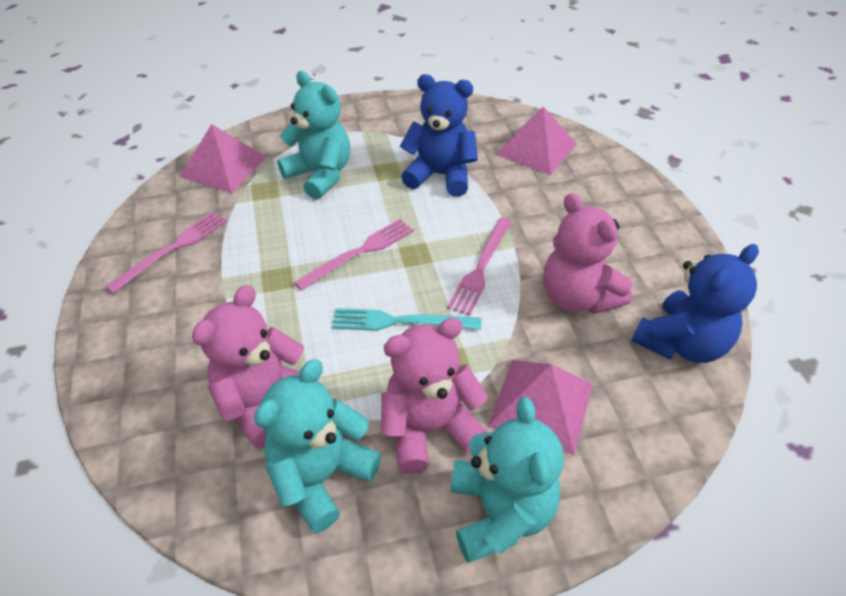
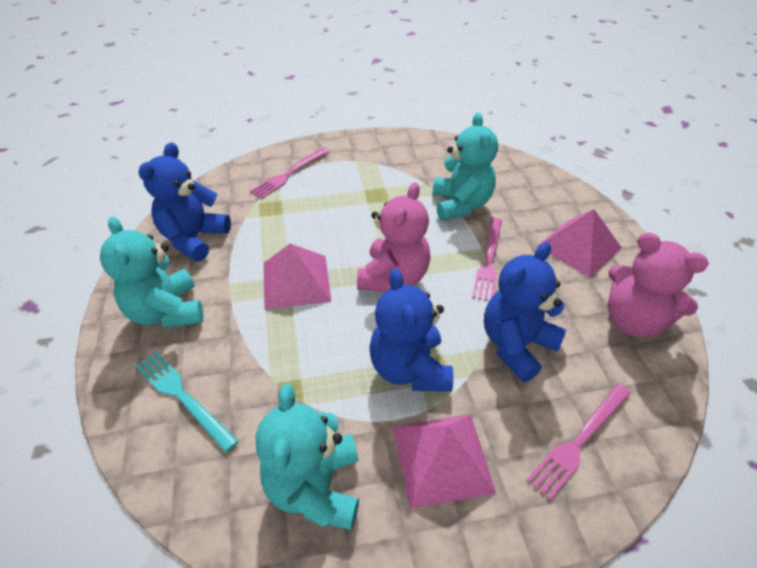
blue teddy bear: 2 -> 3
pink teddy bear: 3 -> 2

